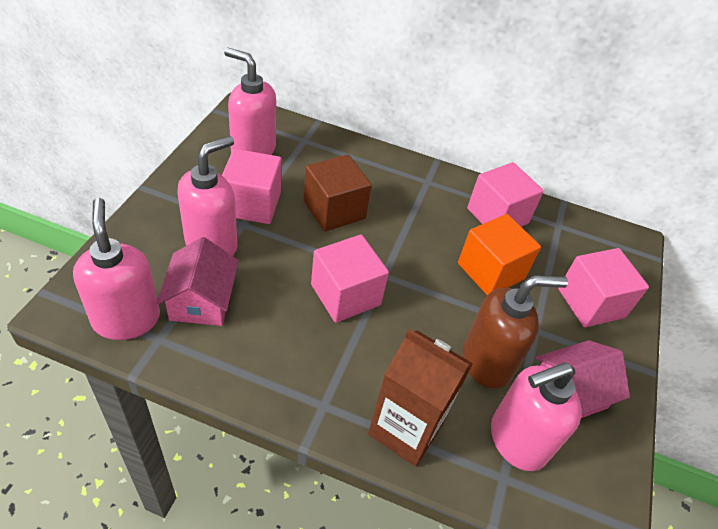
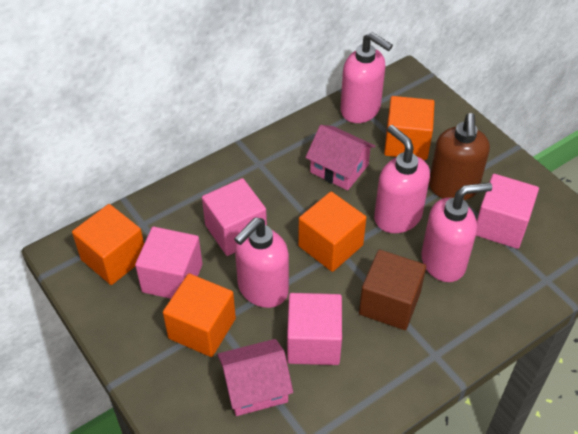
brown carton: 1 -> 0
orange cube: 1 -> 4

